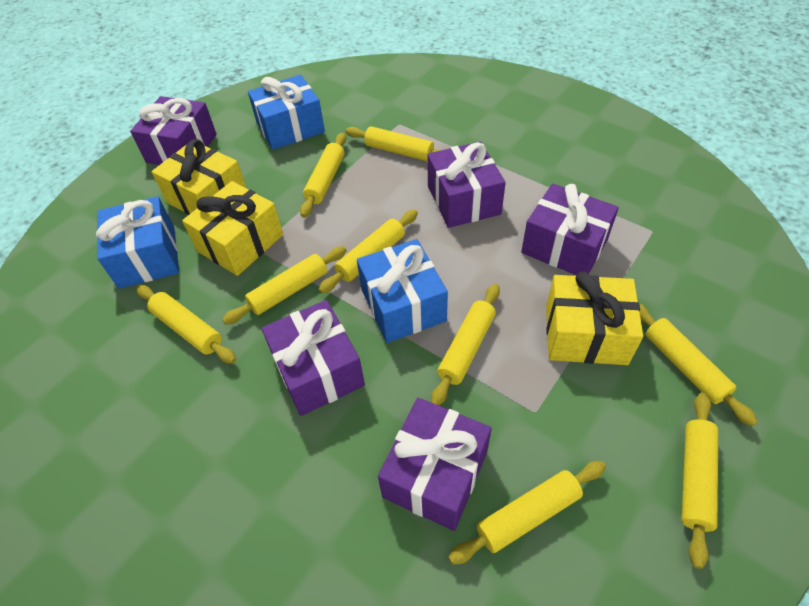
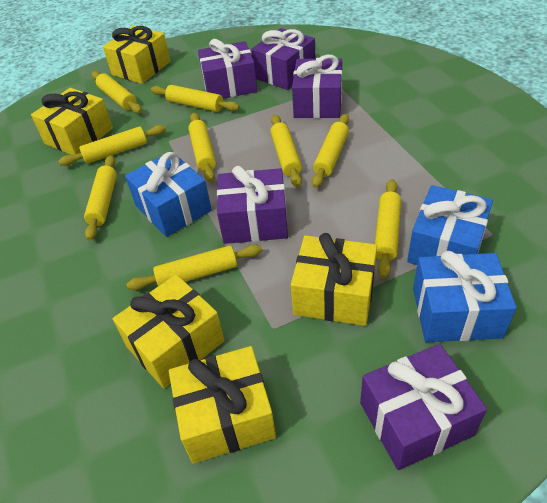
yellow gift: 3 -> 5

